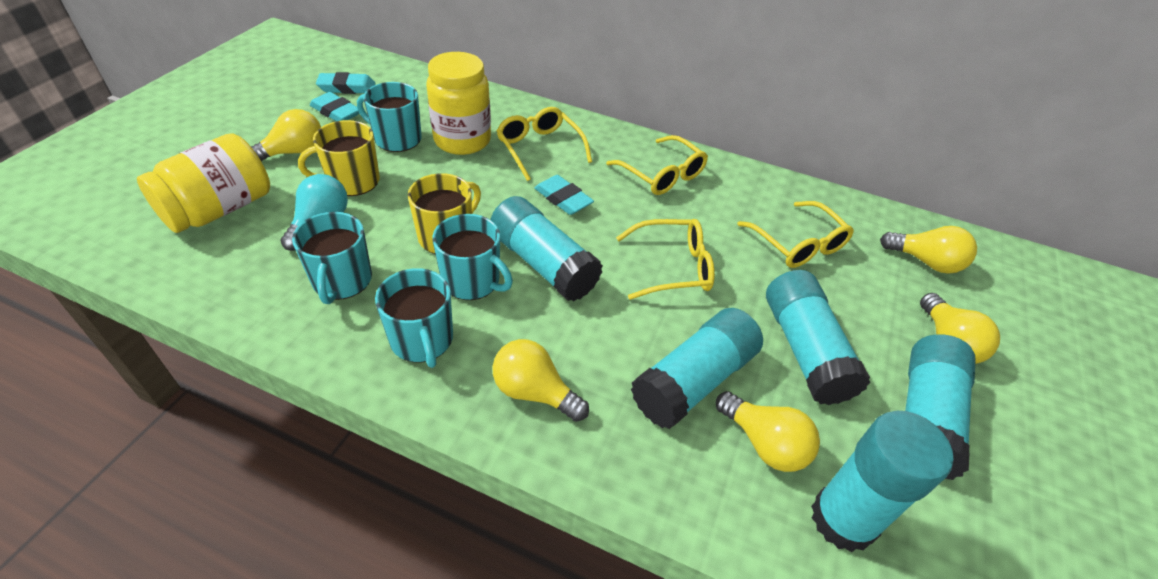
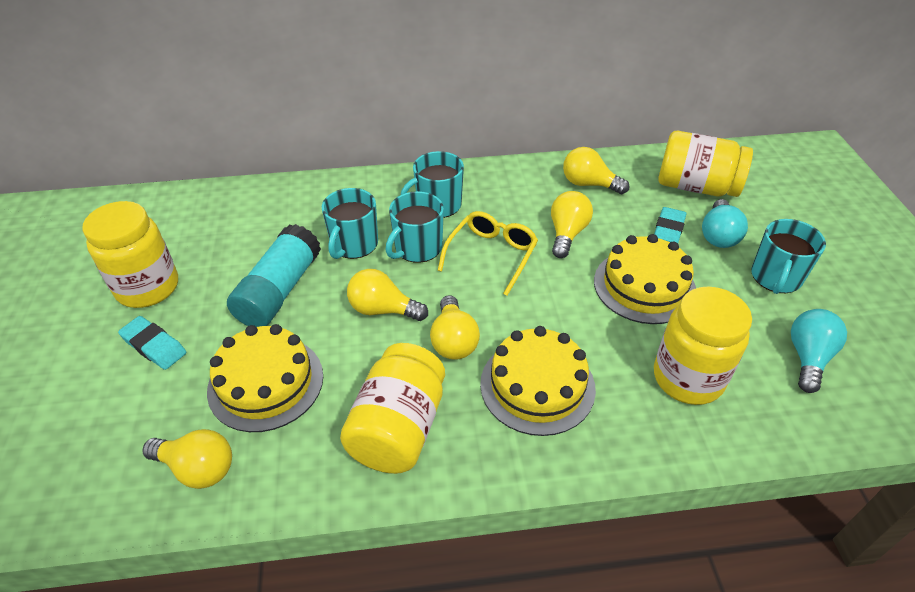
turquoise eraser: 3 -> 2
turquoise glue stick: 5 -> 1
turquoise light bulb: 1 -> 2
yellow cake: 0 -> 3
yellow glasses: 4 -> 1
yellow jar: 2 -> 4
yellow mug: 2 -> 0

